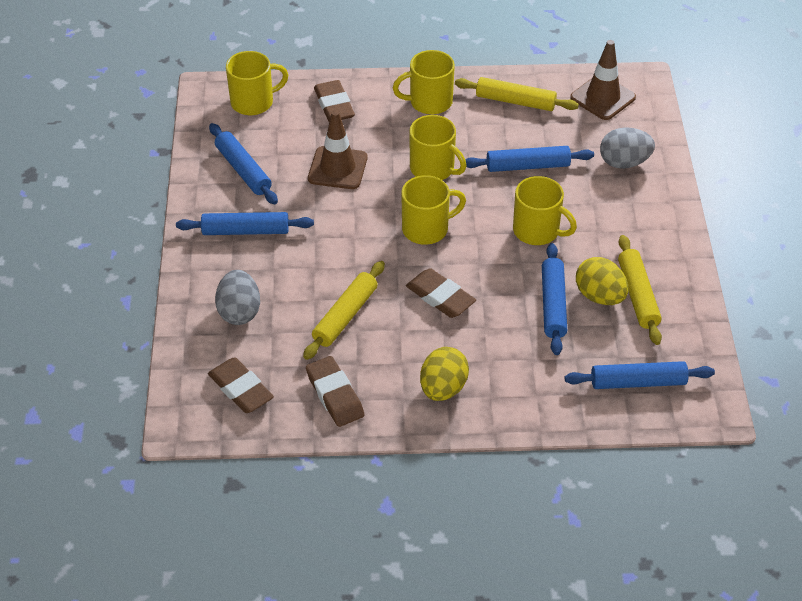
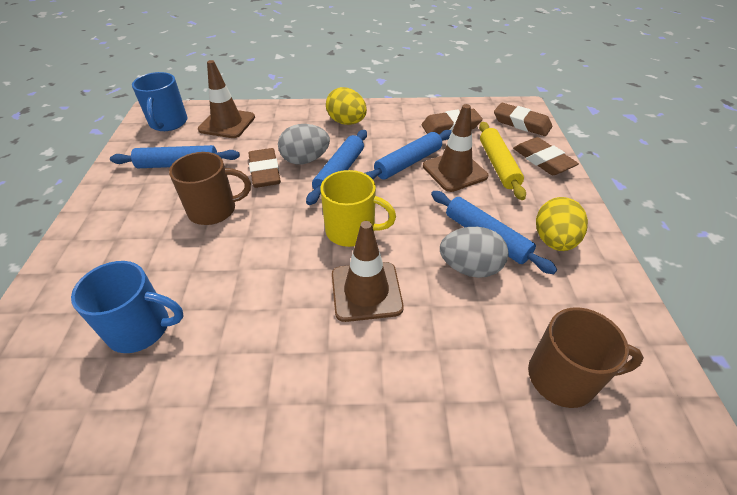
blue mug: 0 -> 2
blue rolling pin: 5 -> 4
brown mug: 0 -> 2
brown traffic cone: 2 -> 3
yellow mug: 5 -> 1
yellow rolling pin: 3 -> 1

